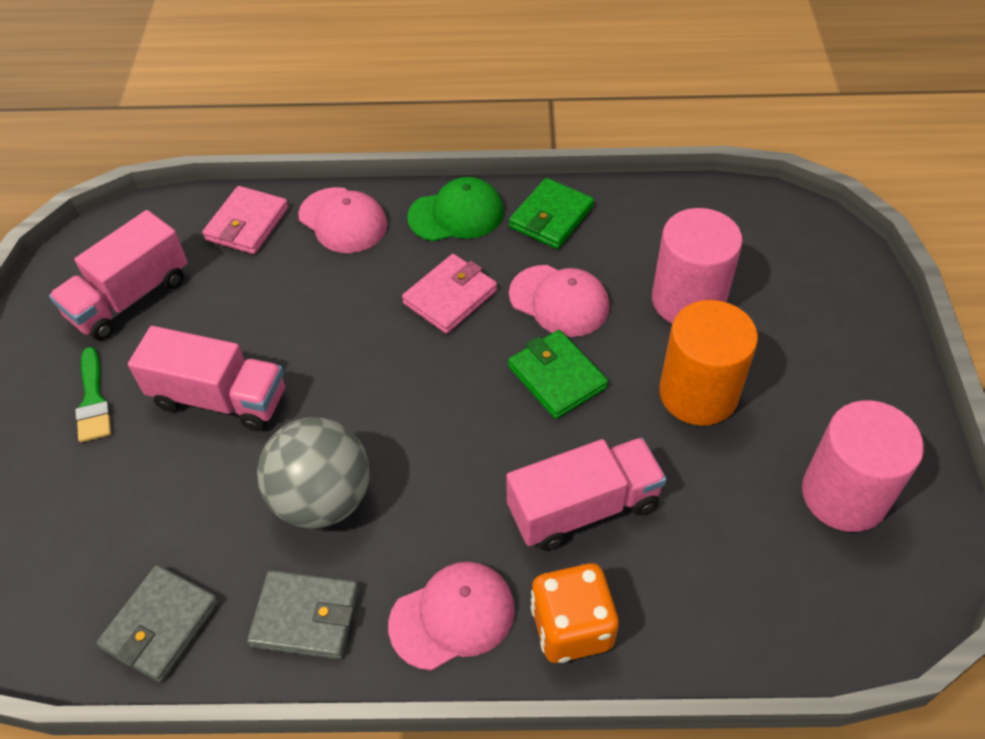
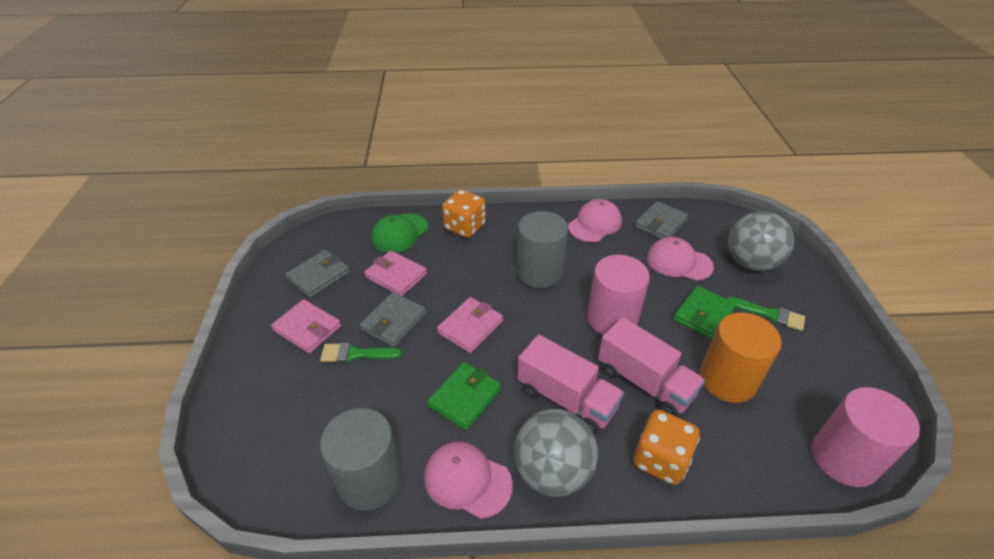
green brush: 1 -> 2
grey ball: 1 -> 2
grey cylinder: 0 -> 2
grey wallet: 2 -> 3
orange dice: 1 -> 2
pink truck: 3 -> 2
pink wallet: 2 -> 3

